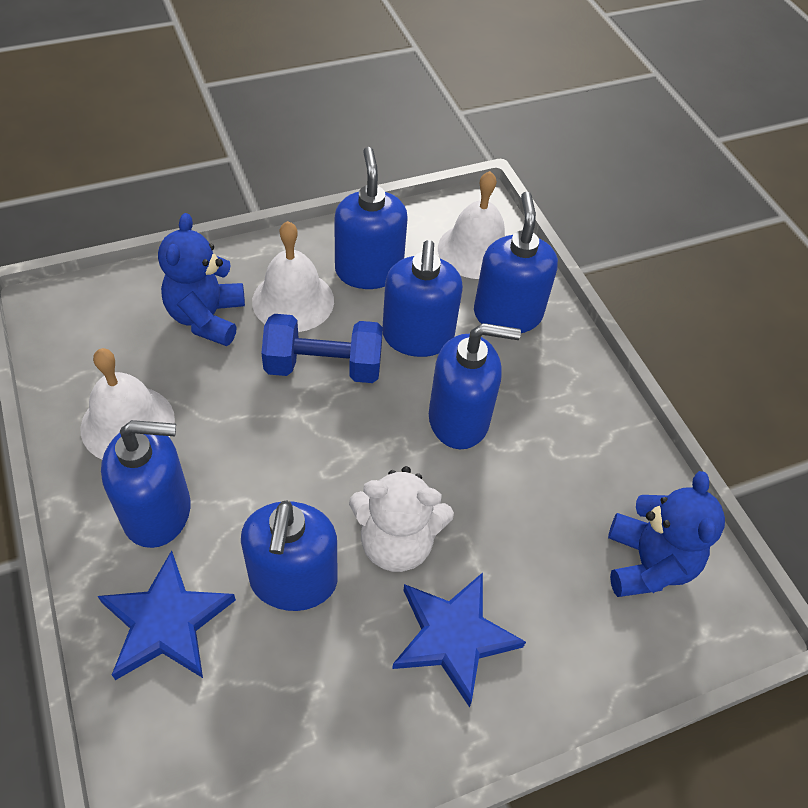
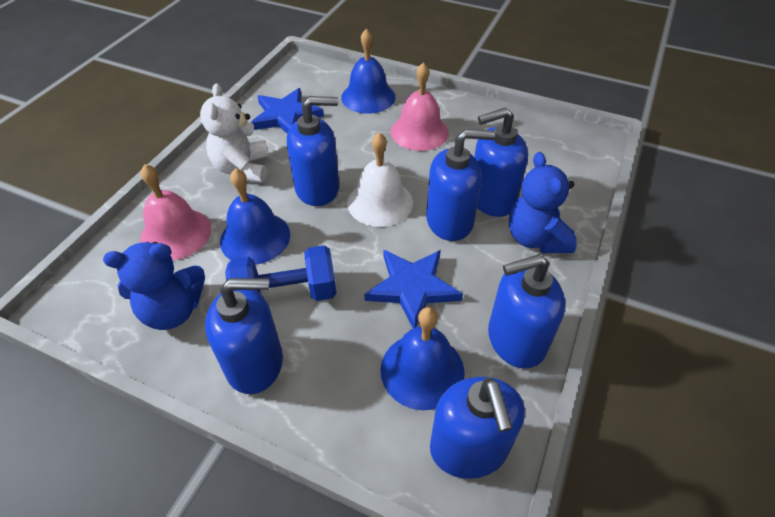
blue bell: 0 -> 3
pink bell: 0 -> 2
white bell: 3 -> 1

